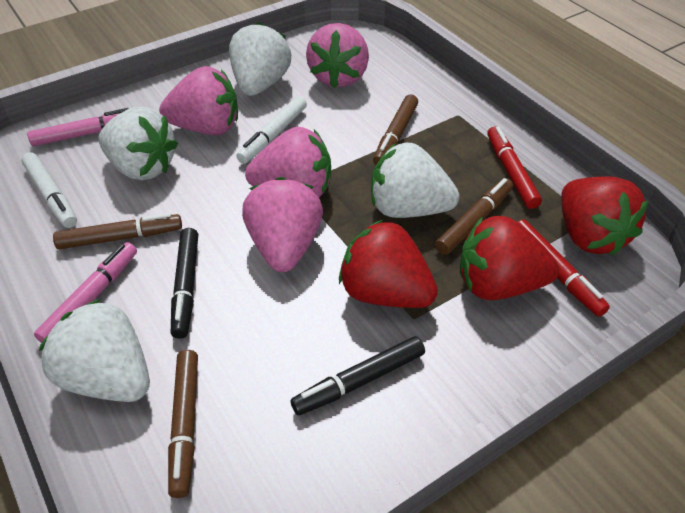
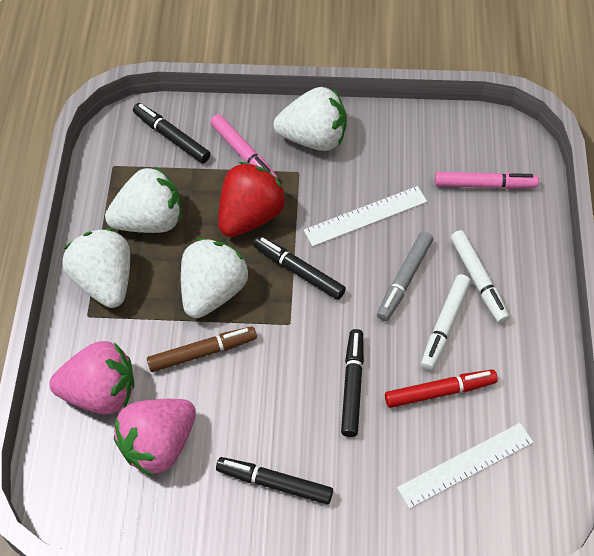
black marker: 2 -> 4
brown marker: 4 -> 1
grey marker: 0 -> 1
pink strawberry: 4 -> 2
red marker: 2 -> 1
red strawberry: 3 -> 1
white ruler: 0 -> 2

